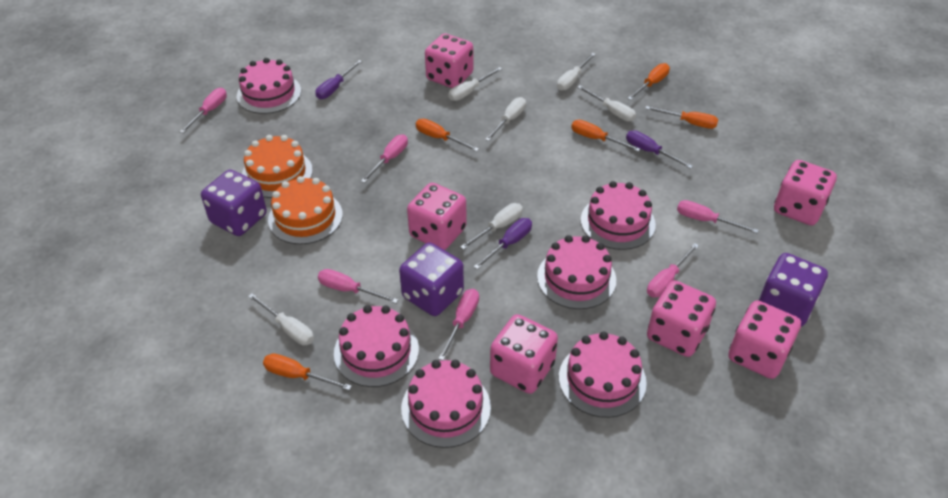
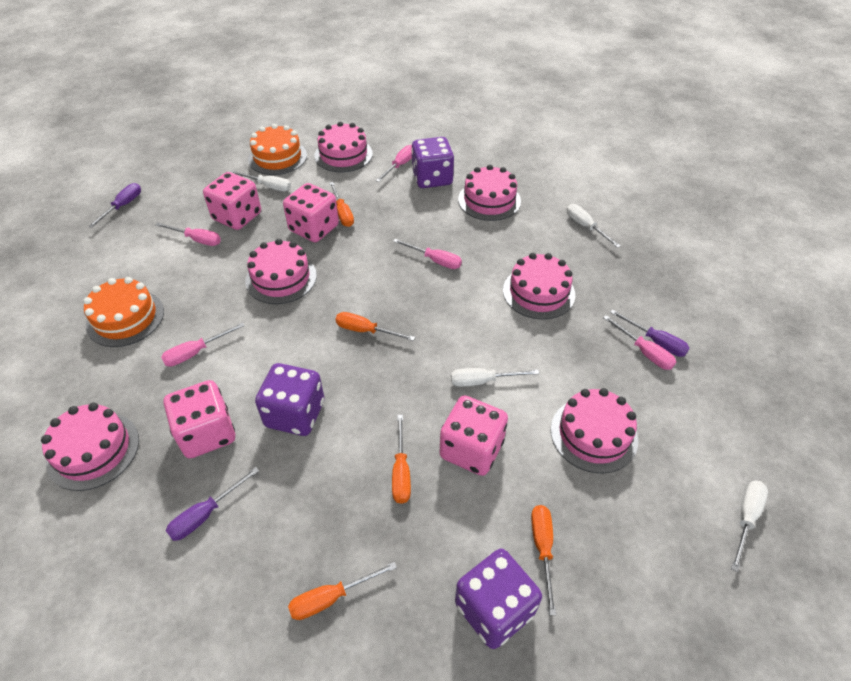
pink dice: 6 -> 4
pink screwdriver: 6 -> 5
white screwdriver: 6 -> 4

